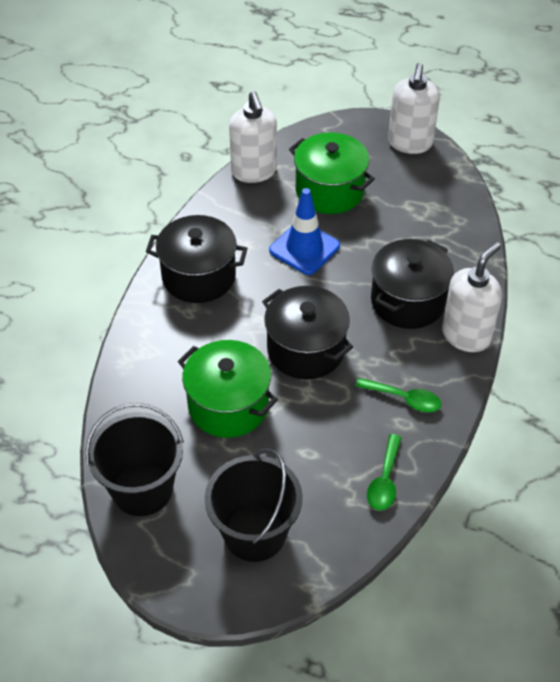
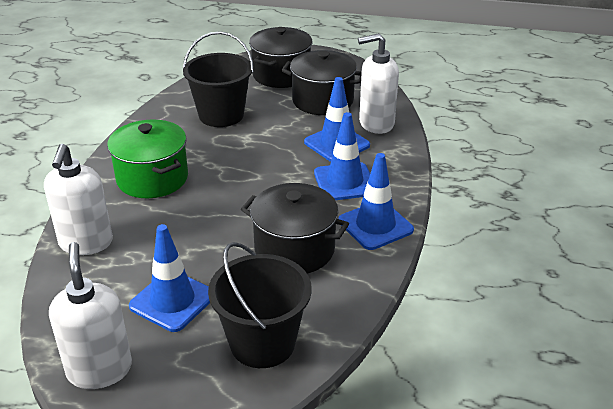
blue traffic cone: 1 -> 4
green pot: 2 -> 1
green spoon: 2 -> 0

